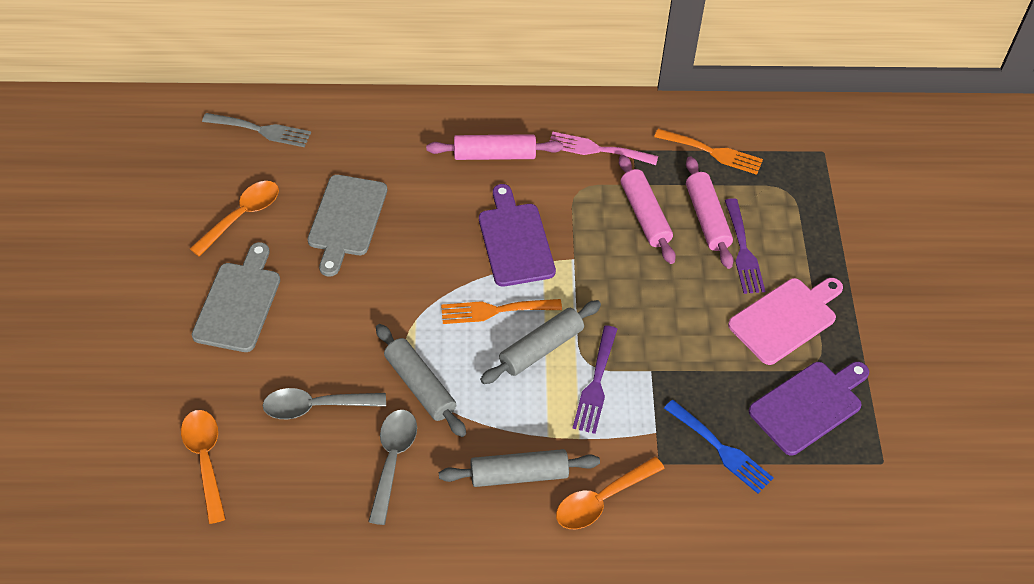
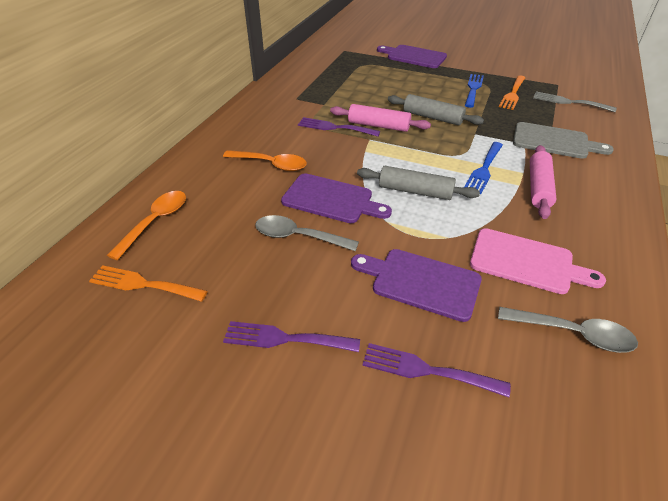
blue fork: 1 -> 2
grey cutting board: 2 -> 1
grey rolling pin: 3 -> 2
orange spoon: 3 -> 2
pink fork: 1 -> 0
pink rolling pin: 3 -> 2
purple cutting board: 2 -> 3
purple fork: 2 -> 3

